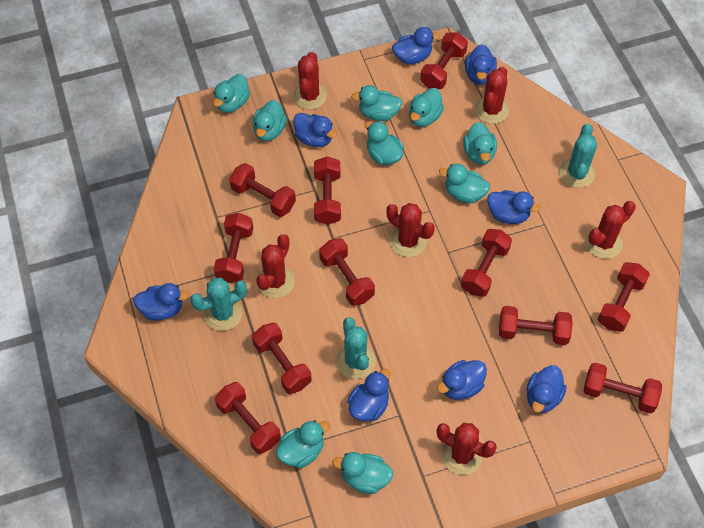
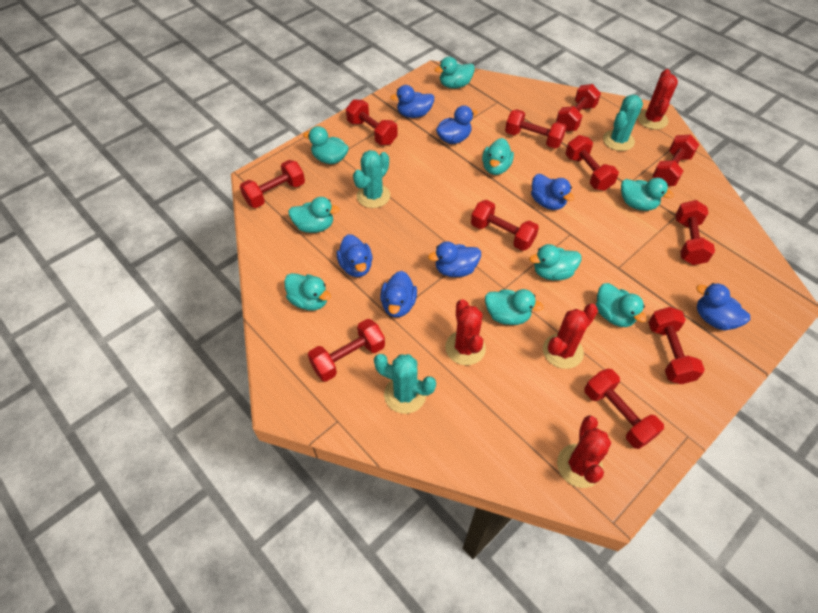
blue duck: 8 -> 7
red cactus: 6 -> 4

